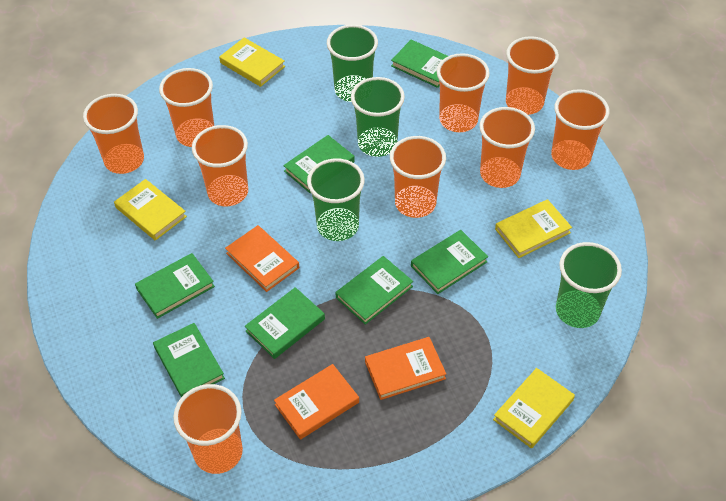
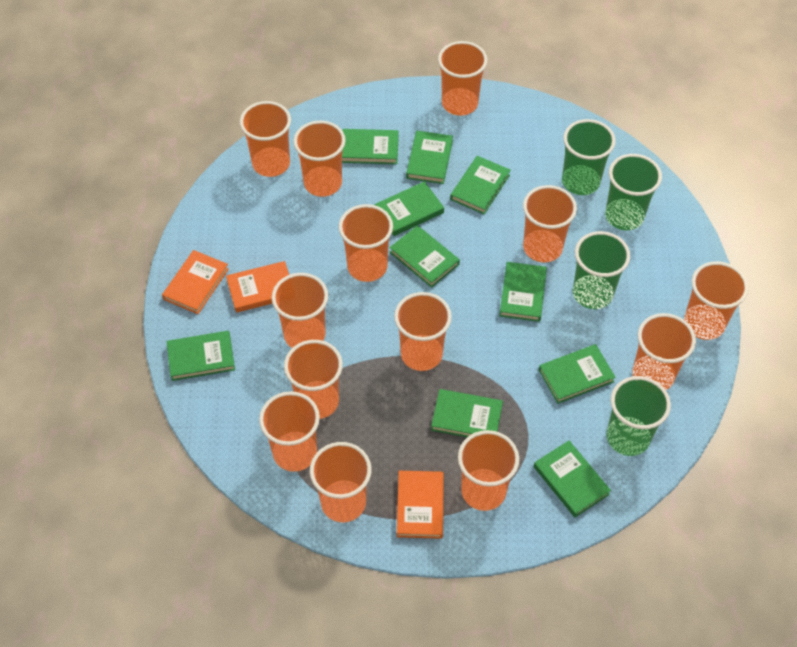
green book: 7 -> 10
orange cup: 9 -> 13
yellow book: 4 -> 0

